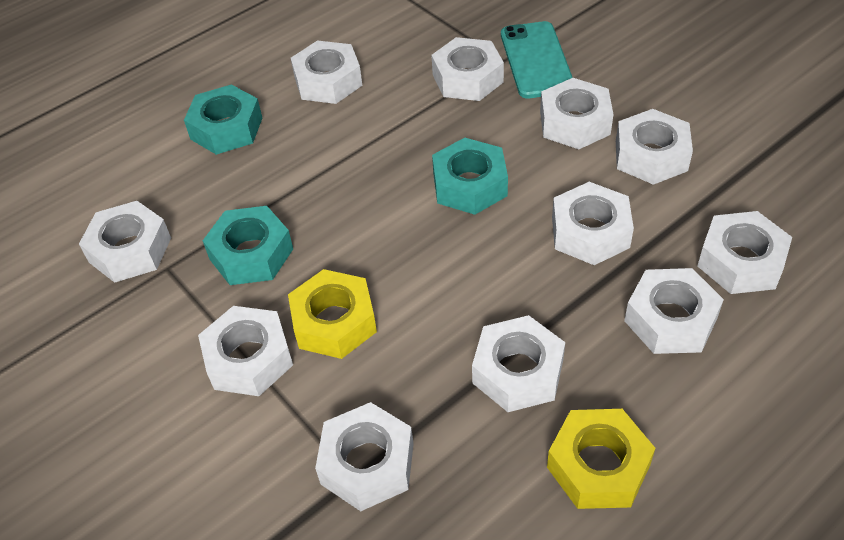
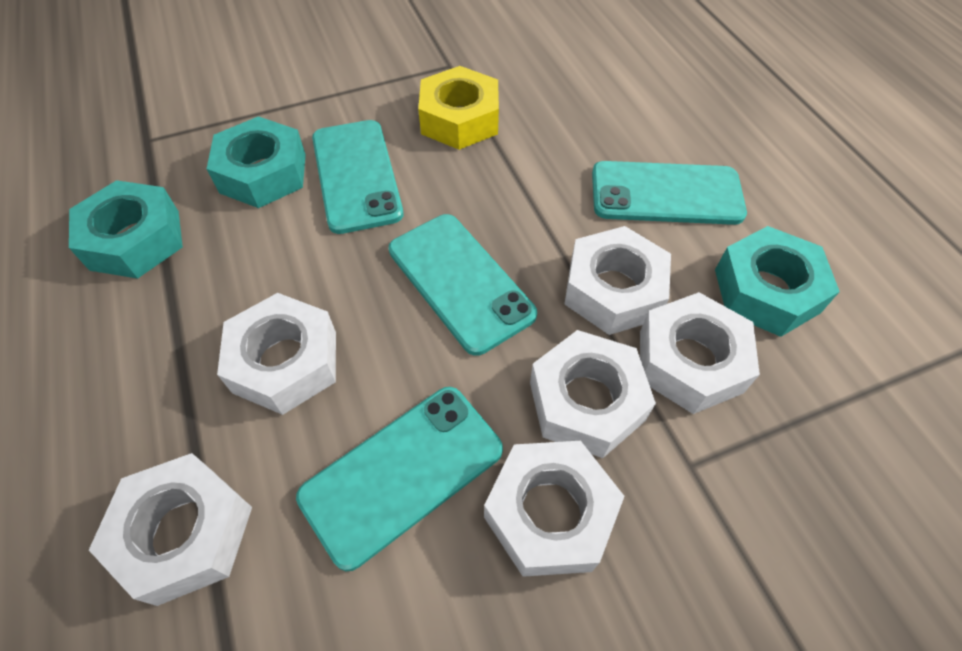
turquoise phone: 1 -> 4
white nut: 11 -> 6
yellow nut: 2 -> 1

